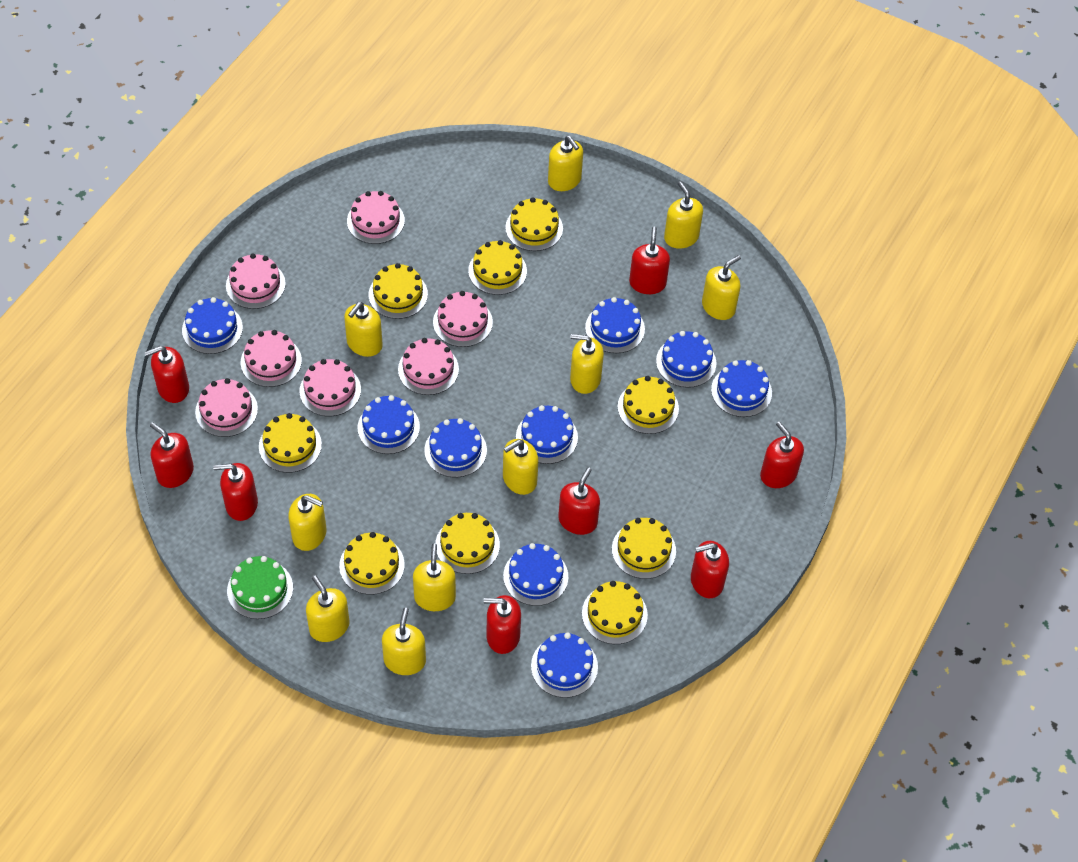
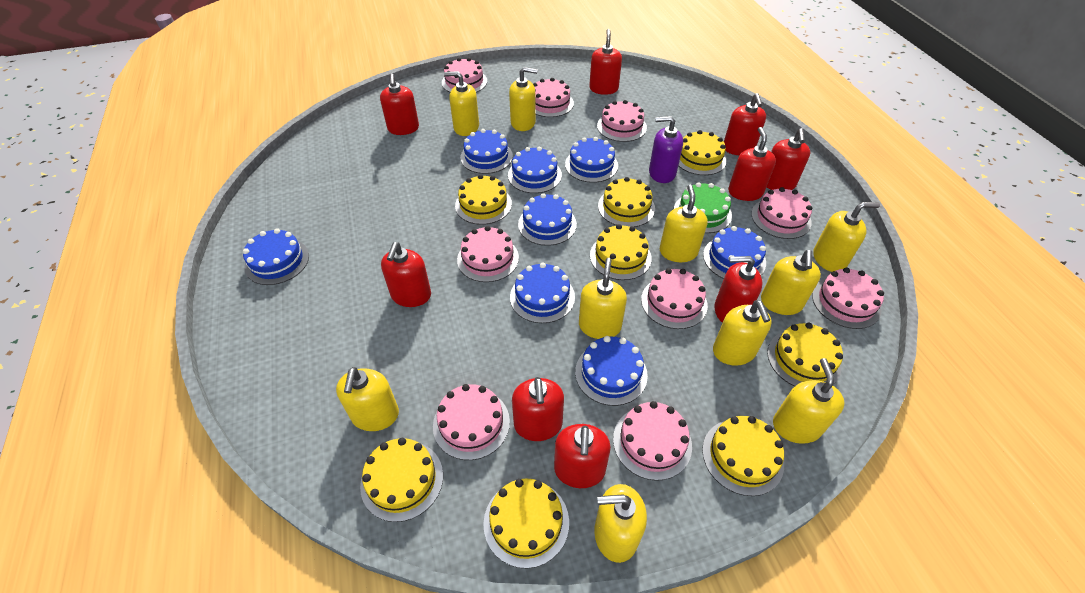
blue cake: 9 -> 8
pink cake: 7 -> 9
purple soap dispenser: 0 -> 1
red soap dispenser: 8 -> 9
yellow cake: 9 -> 8

